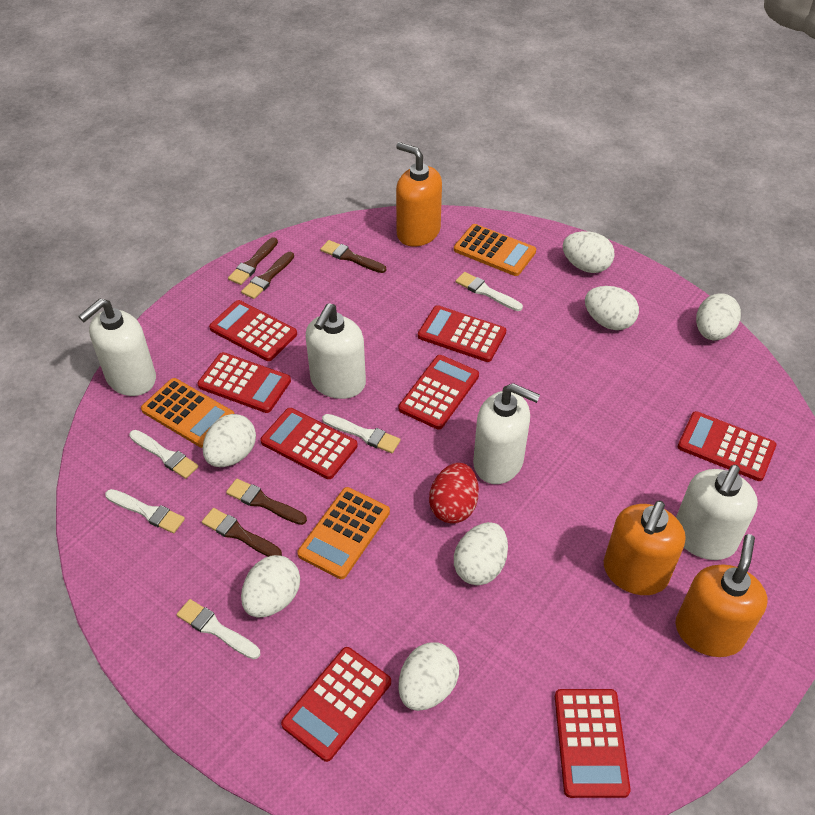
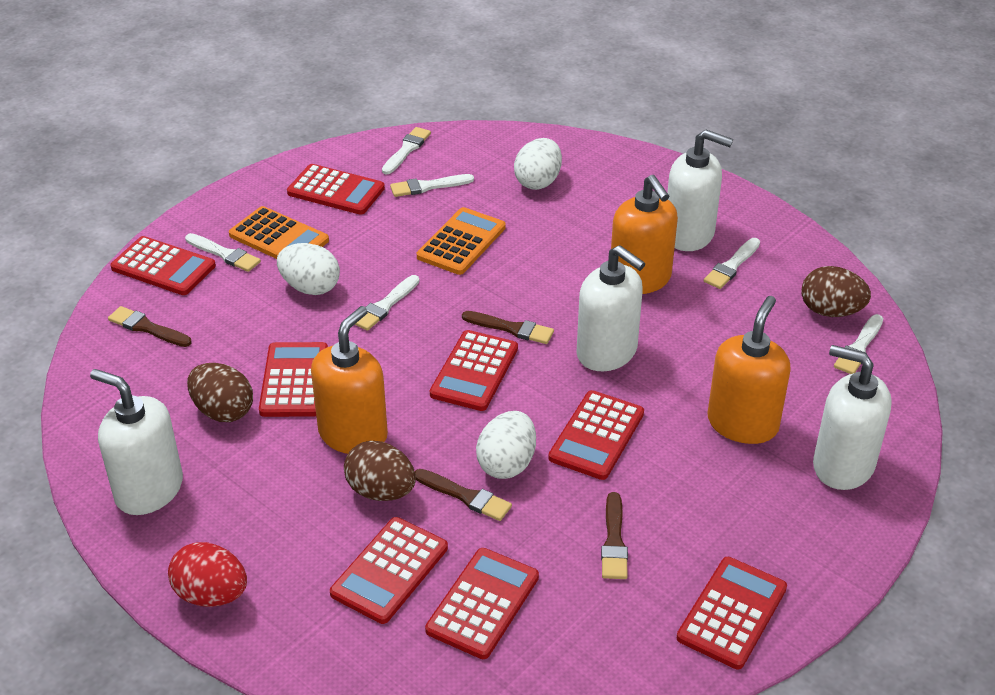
brown brush: 5 -> 4
brown egg: 0 -> 3
orange calculator: 3 -> 2
white brush: 5 -> 6
white egg: 7 -> 3

